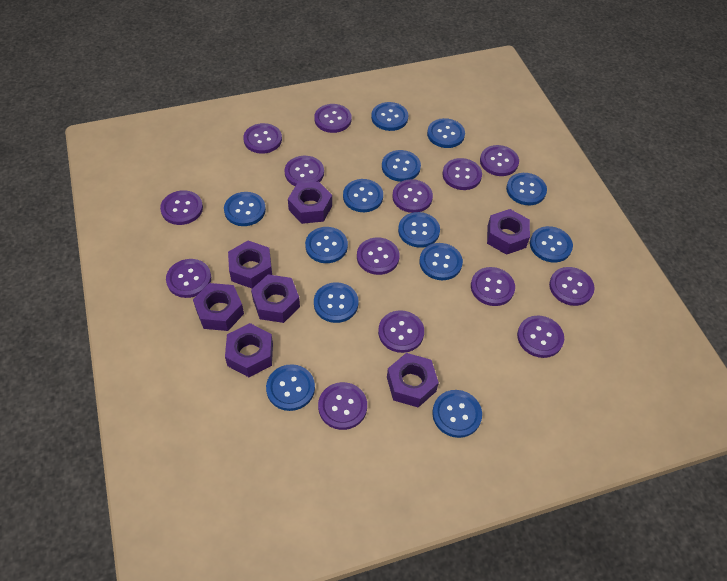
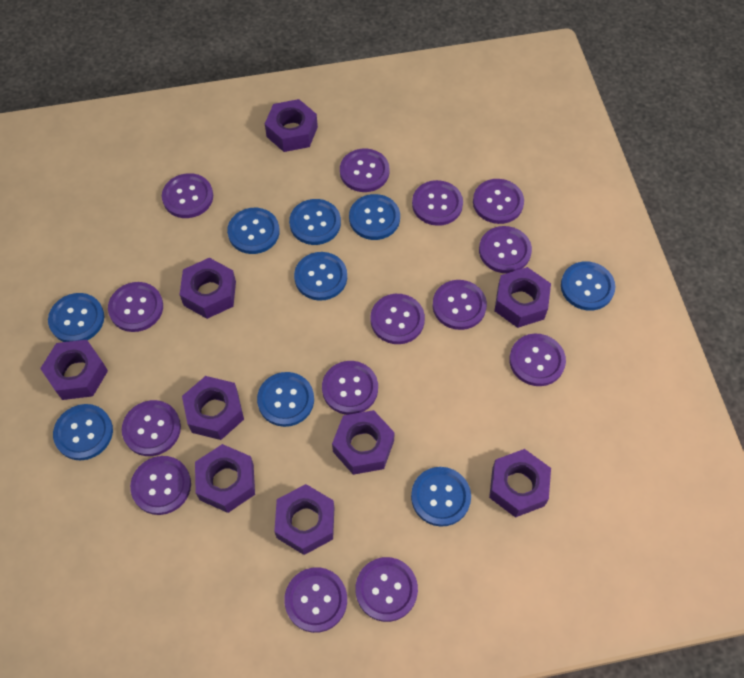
blue button: 13 -> 9
purple nut: 7 -> 9

